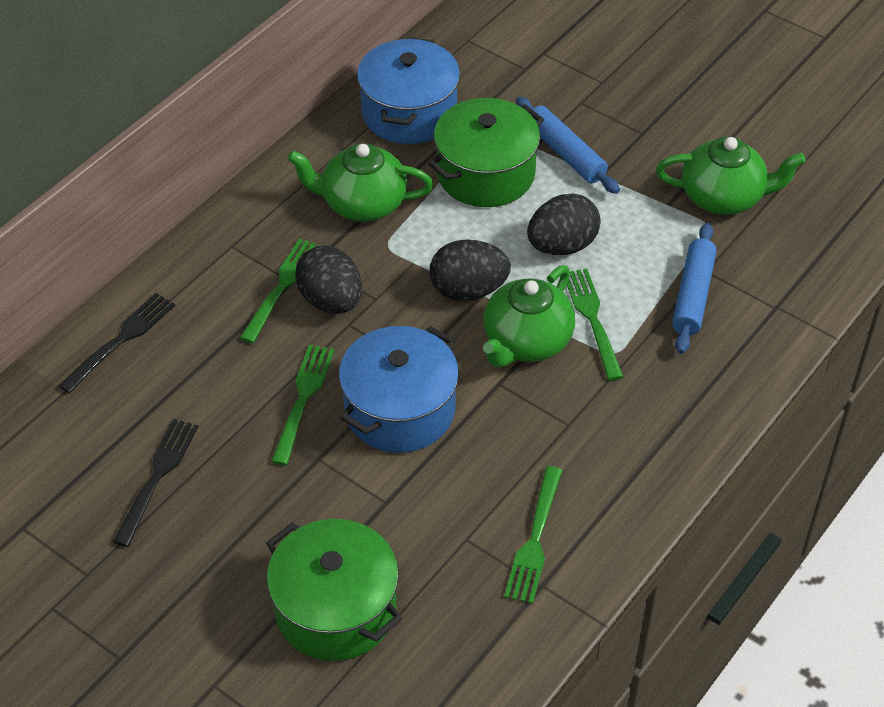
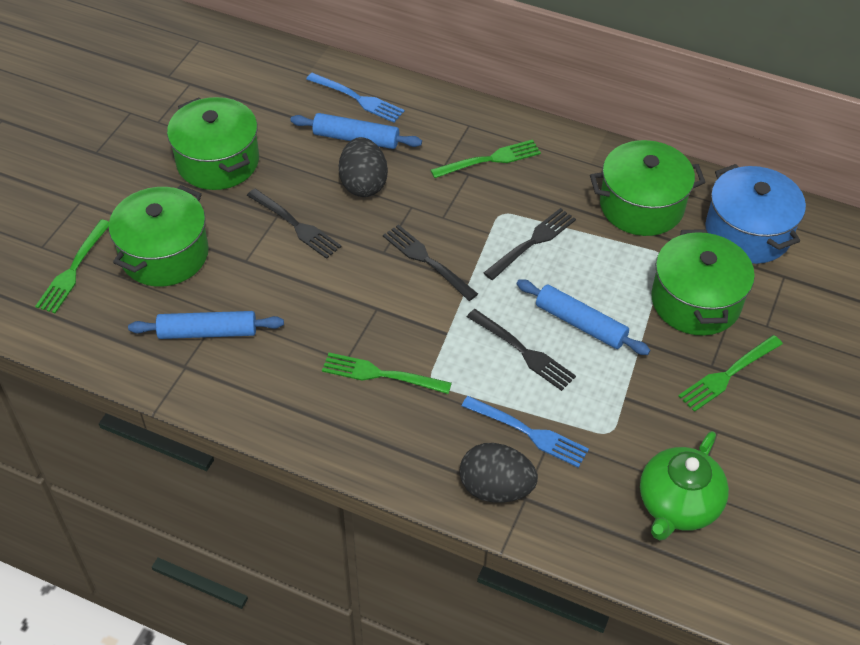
black egg: 3 -> 2
black fork: 2 -> 4
blue fork: 0 -> 2
blue pot: 2 -> 1
blue rolling pin: 2 -> 3
green pot: 2 -> 4
green teapot: 3 -> 1

